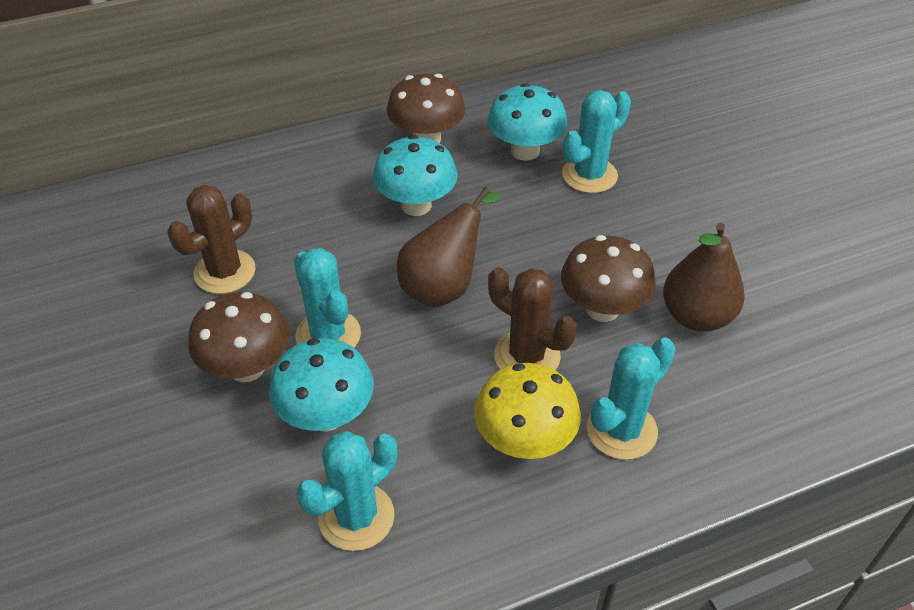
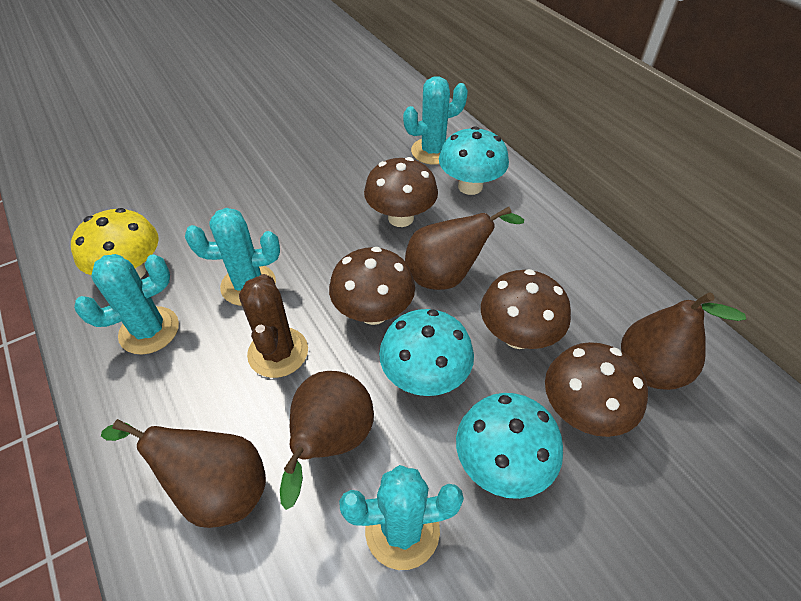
brown cactus: 2 -> 1
brown mushroom: 3 -> 4
brown pear: 2 -> 4

